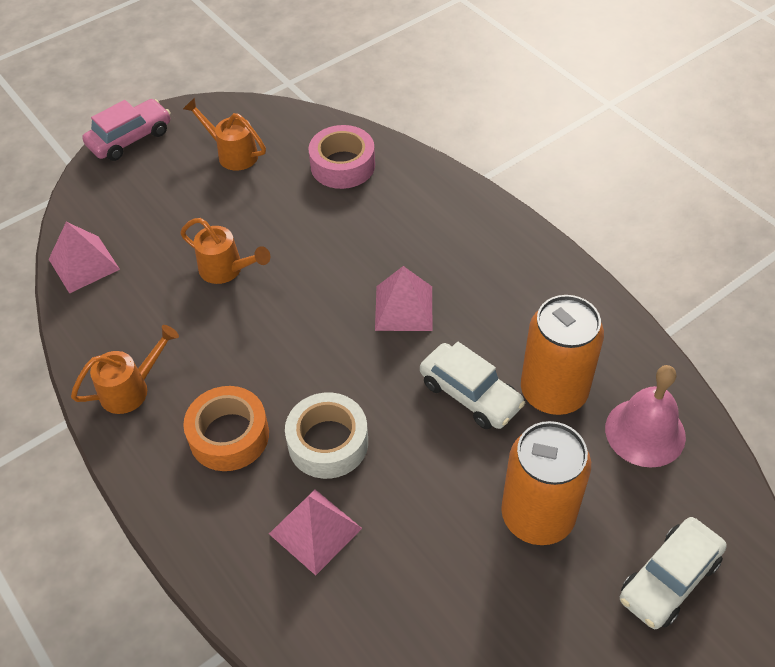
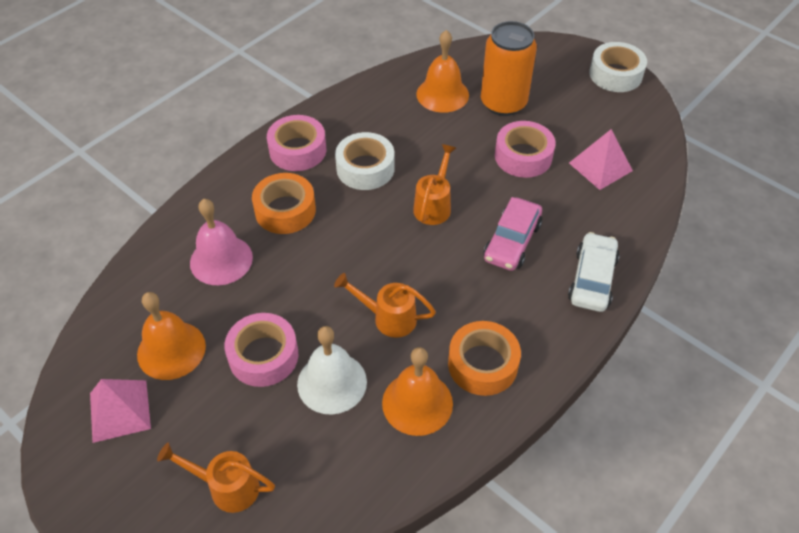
orange bell: 0 -> 3
orange can: 2 -> 1
orange tape: 1 -> 2
pink pyramid: 3 -> 2
pink tape: 1 -> 3
white bell: 0 -> 1
white car: 2 -> 1
white tape: 1 -> 2

